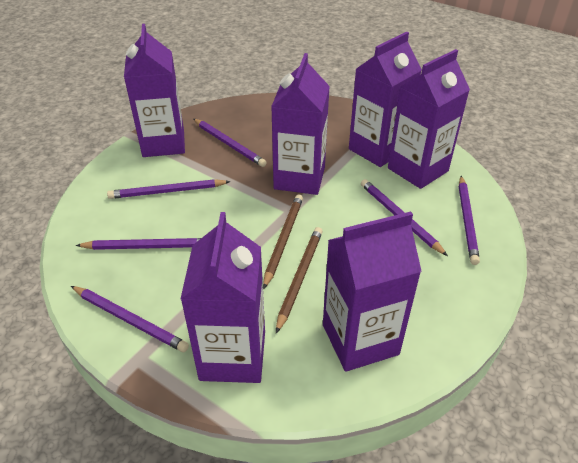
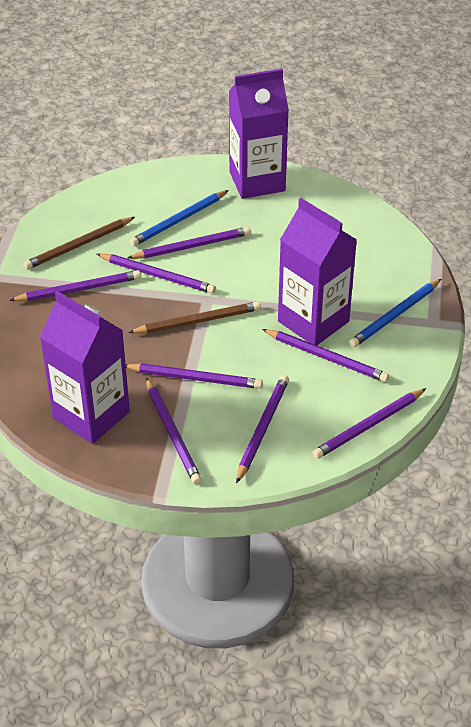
blue pencil: 0 -> 2
purple carton: 6 -> 3
purple pencil: 6 -> 8

